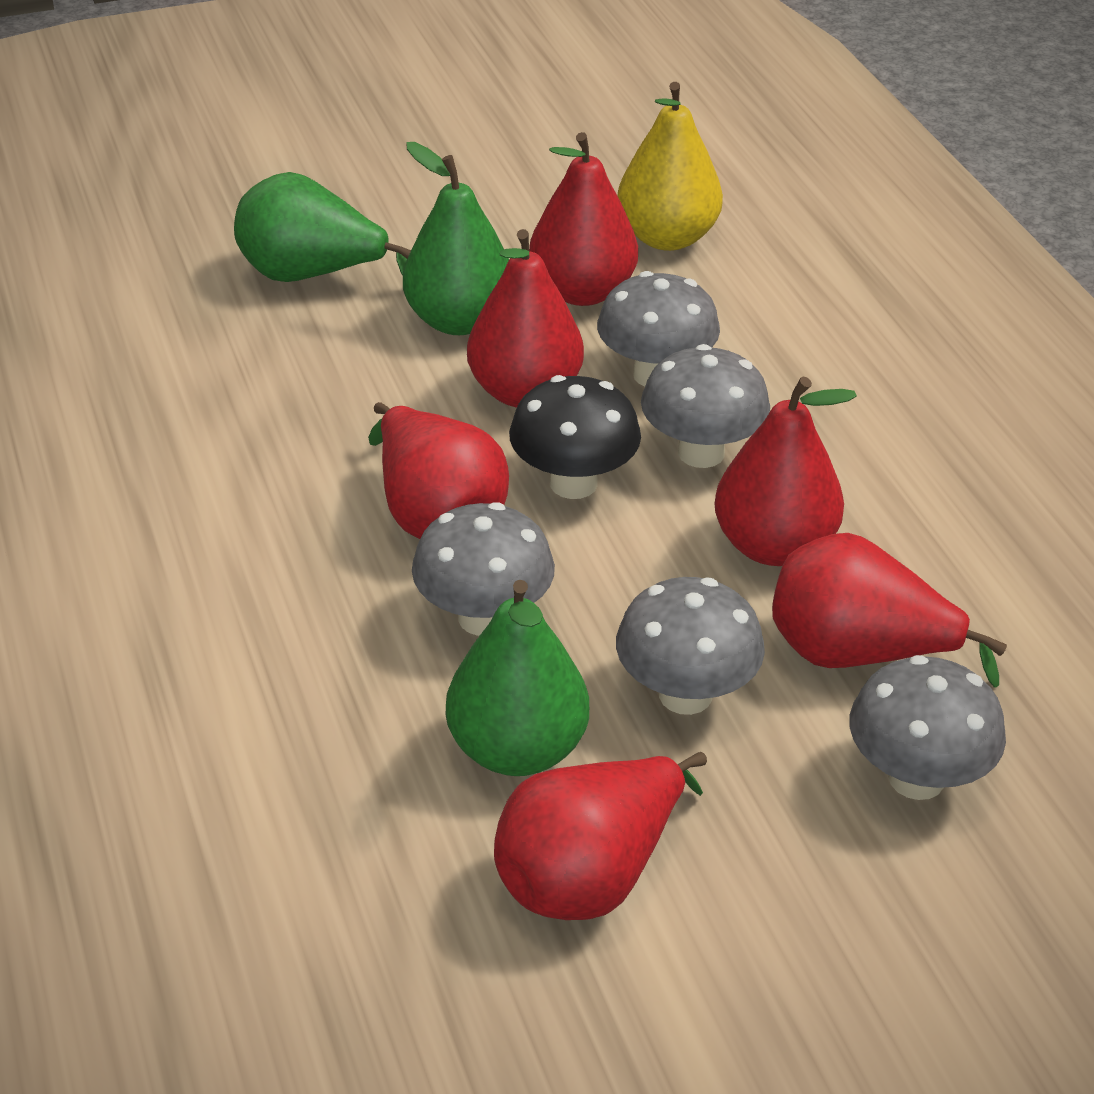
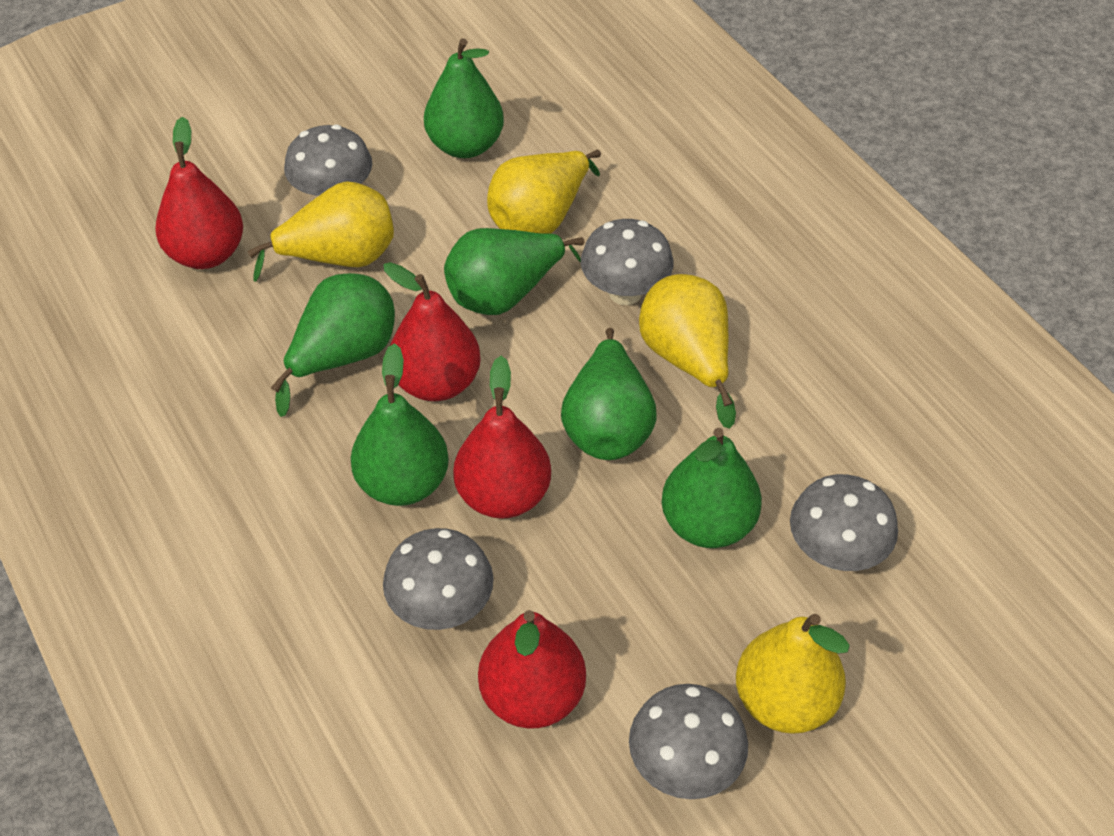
black mushroom: 1 -> 0
green pear: 3 -> 6
red pear: 6 -> 4
yellow pear: 1 -> 4

